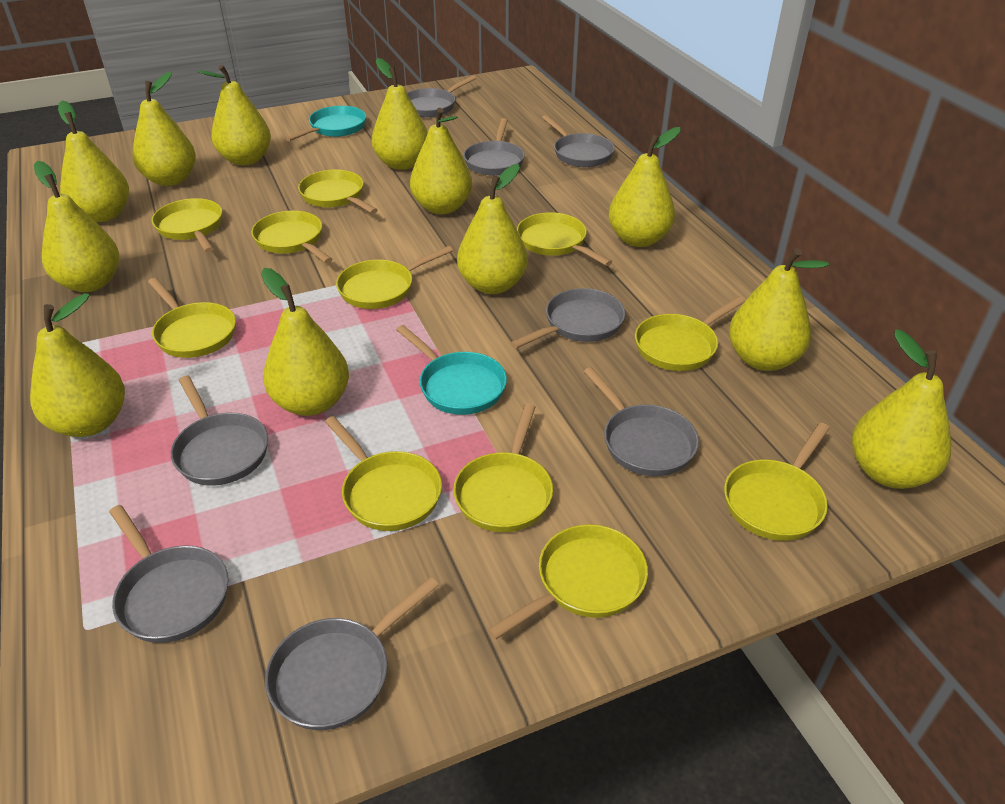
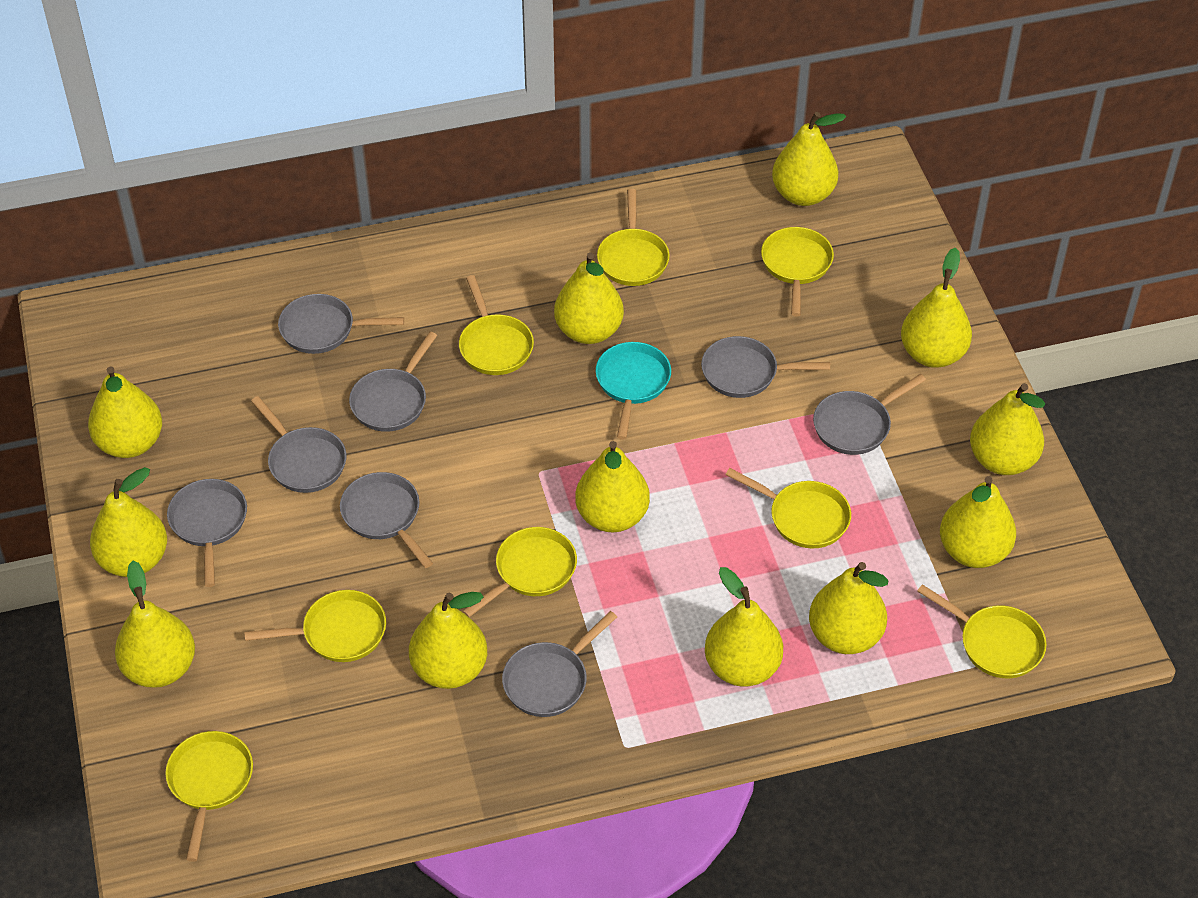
turquoise pan: 2 -> 1
yellow pan: 11 -> 8

